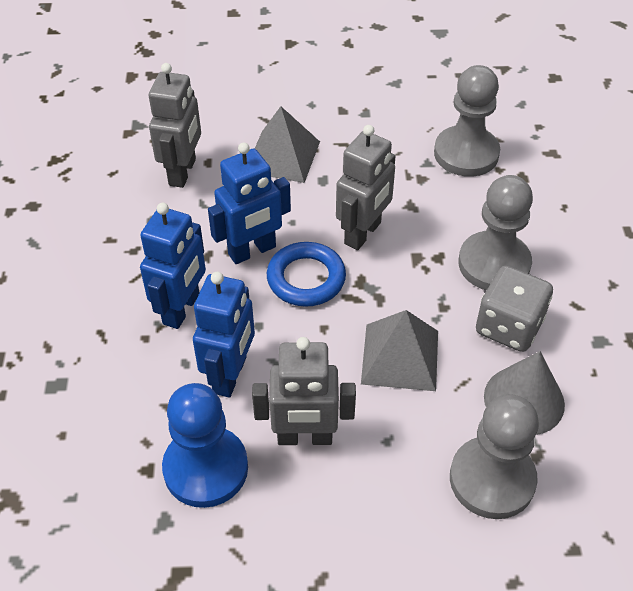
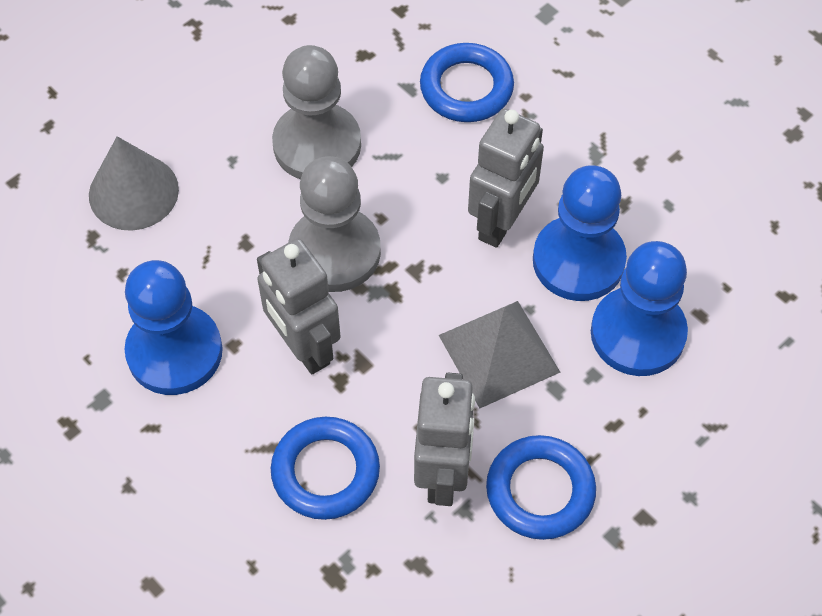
blue pawn: 1 -> 3
blue ring: 1 -> 3
blue robot: 3 -> 0
grey dice: 1 -> 0
grey pawn: 3 -> 2
grey pyramid: 2 -> 1

